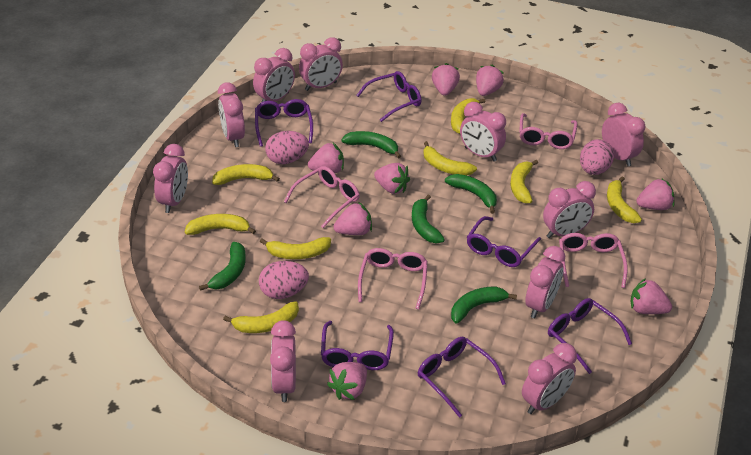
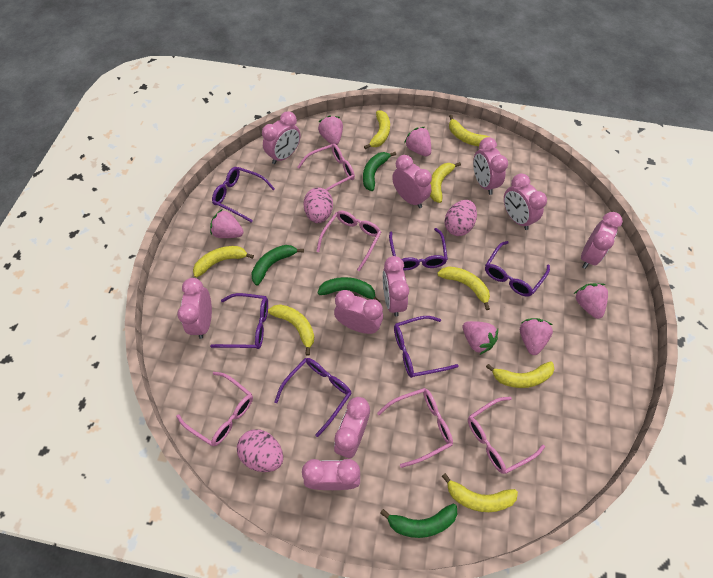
green banana: 5 -> 4
pink glasses: 4 -> 5
pink strawberry: 8 -> 6

